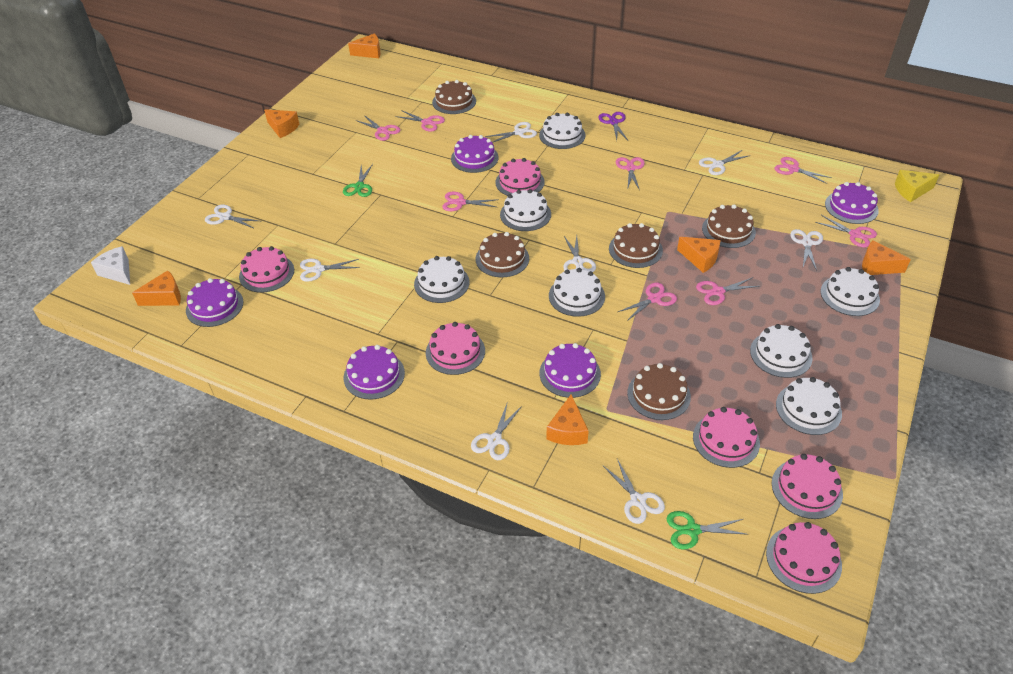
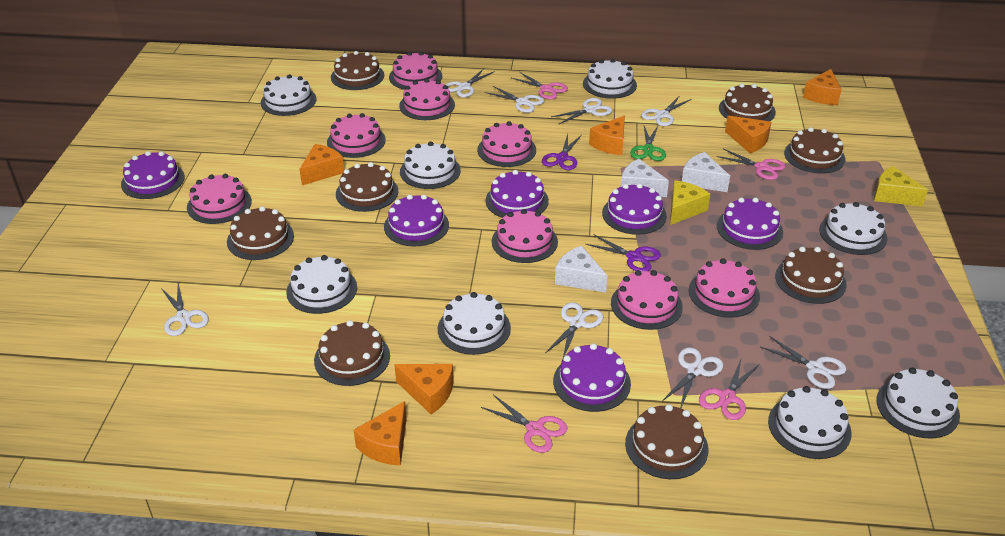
brown cake: 5 -> 8
green scissors: 2 -> 1
pink cake: 6 -> 8
pink scissors: 8 -> 4
purple cake: 5 -> 6
purple scissors: 1 -> 2
white cake: 7 -> 8
white cheese: 1 -> 3
yellow cheese: 1 -> 2

